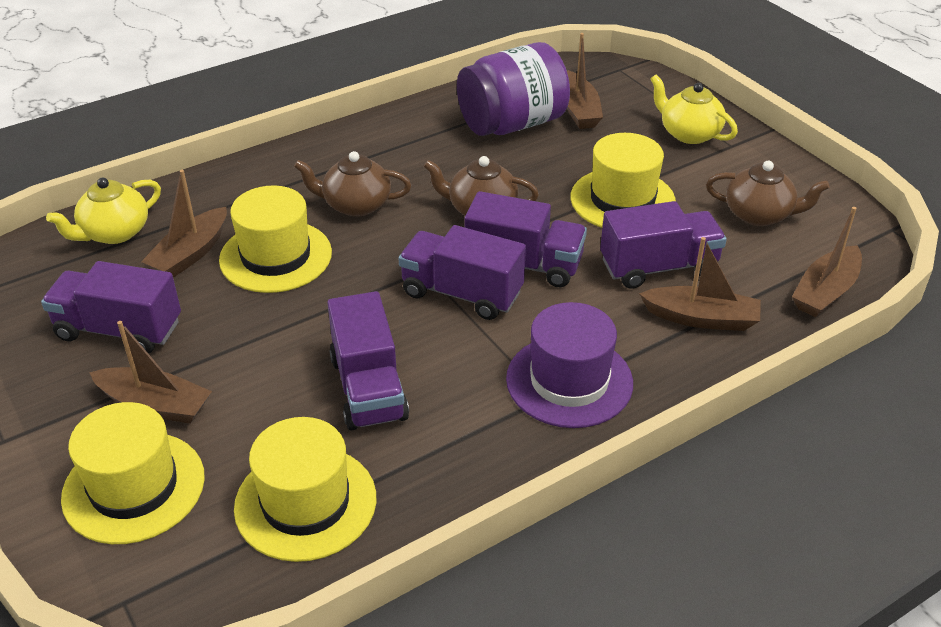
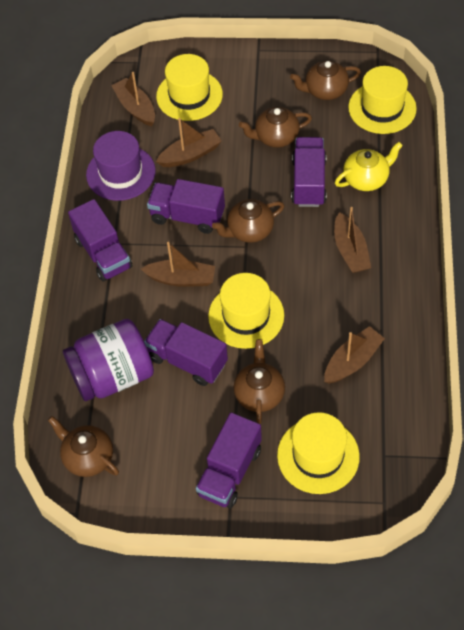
brown teapot: 3 -> 5
yellow teapot: 2 -> 1

